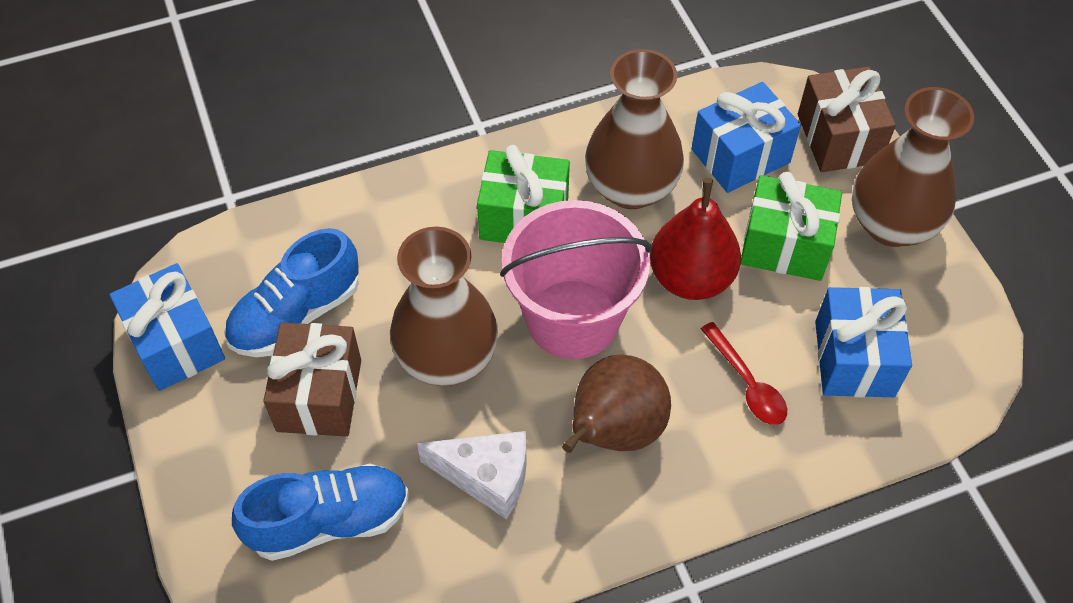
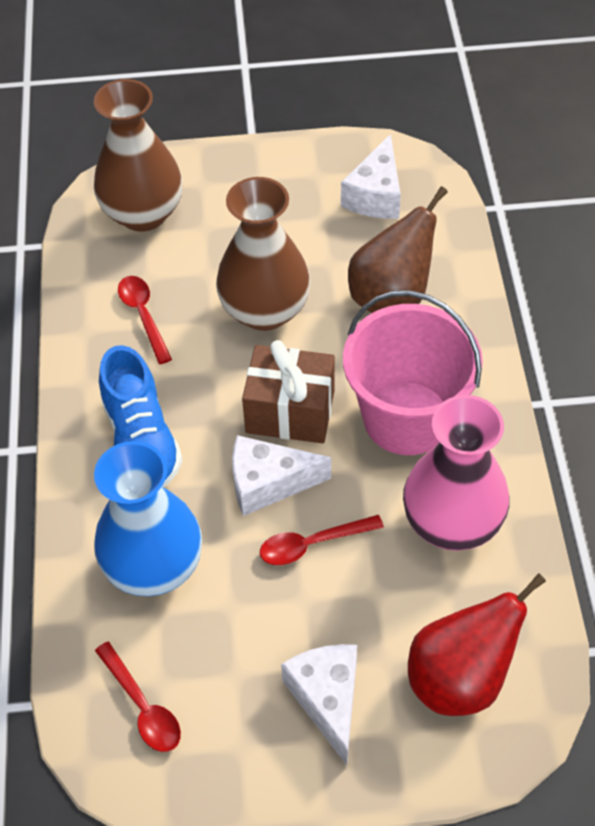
blue gift: 3 -> 0
blue shoe: 2 -> 1
blue vase: 0 -> 1
brown gift: 2 -> 1
brown vase: 3 -> 2
green gift: 2 -> 0
pink vase: 0 -> 1
red spoon: 1 -> 3
white cheese: 1 -> 3

